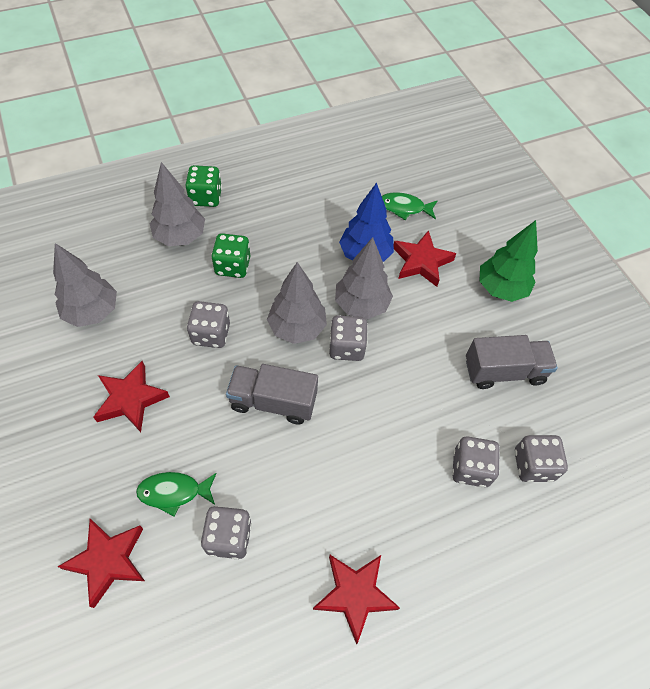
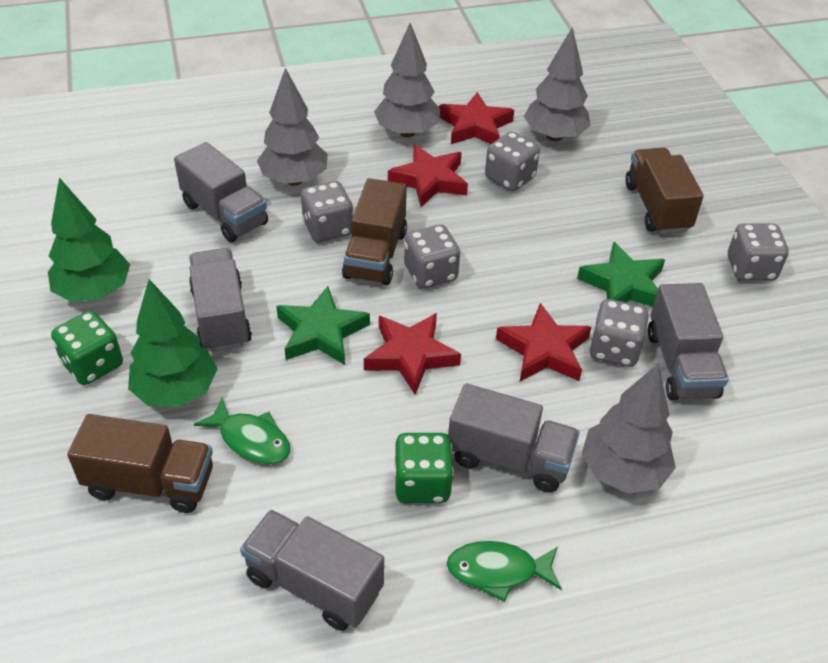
blue tree: 1 -> 0
brown truck: 0 -> 3
green star: 0 -> 2
green tree: 1 -> 2
grey truck: 2 -> 5

